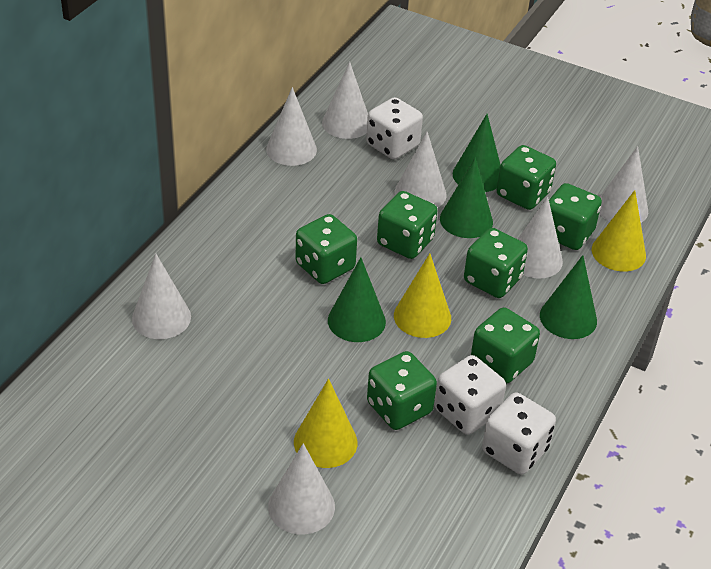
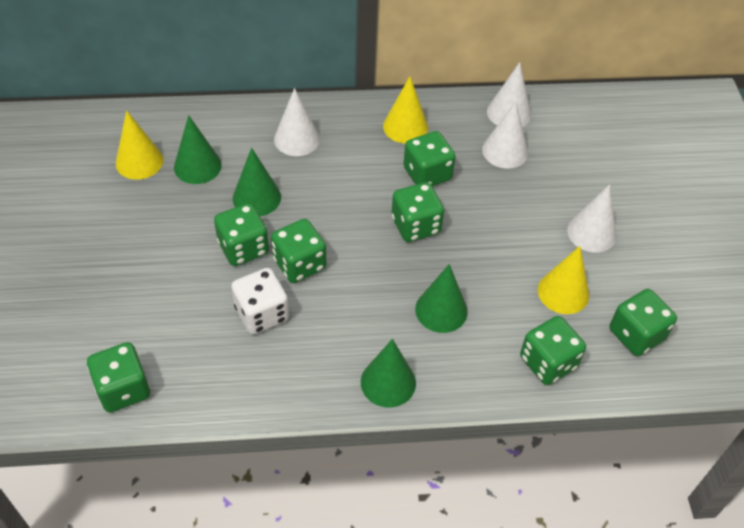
white cone: 7 -> 4
white dice: 3 -> 1

